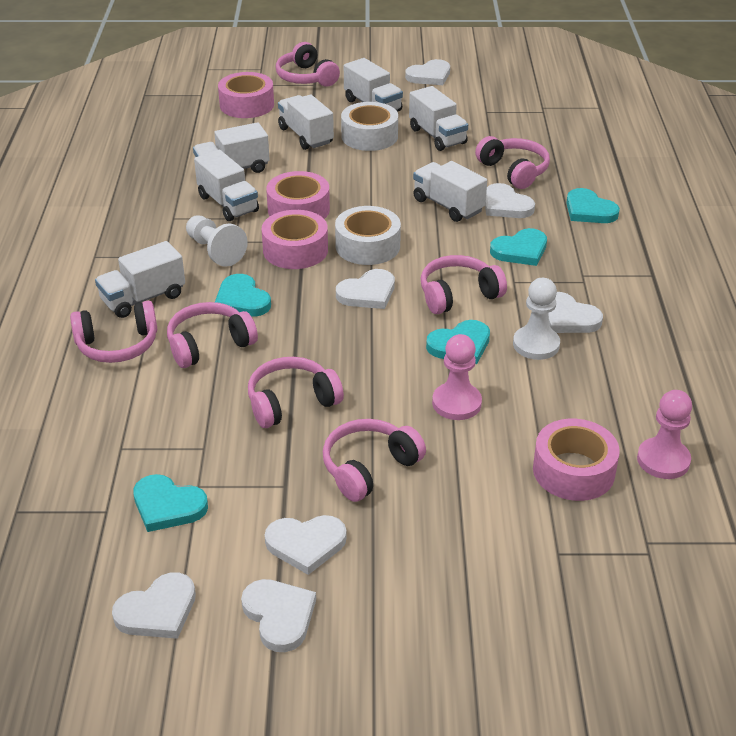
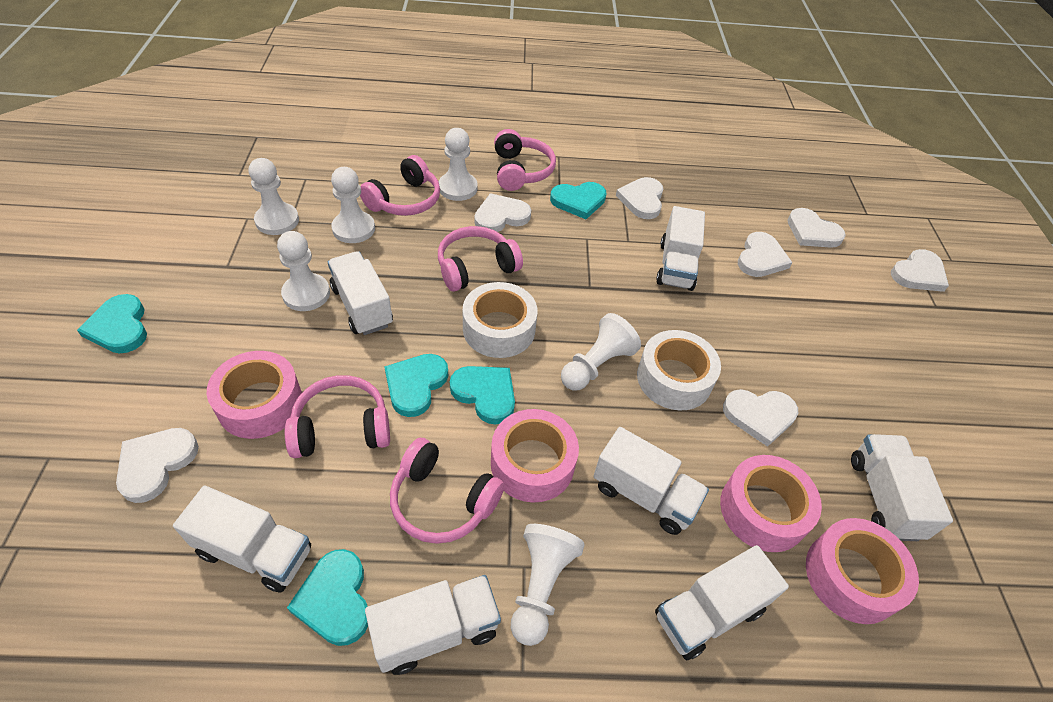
pink headphones: 7 -> 5
pink pawn: 2 -> 0
white pawn: 2 -> 6

